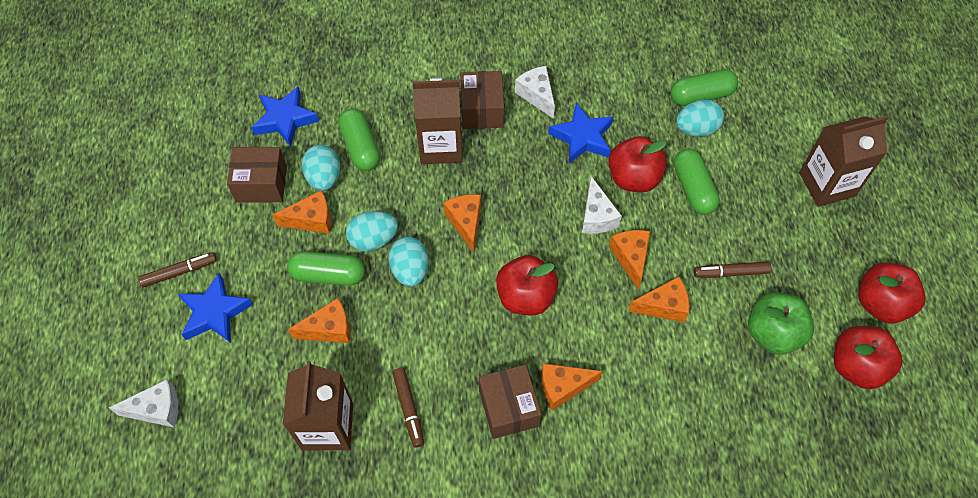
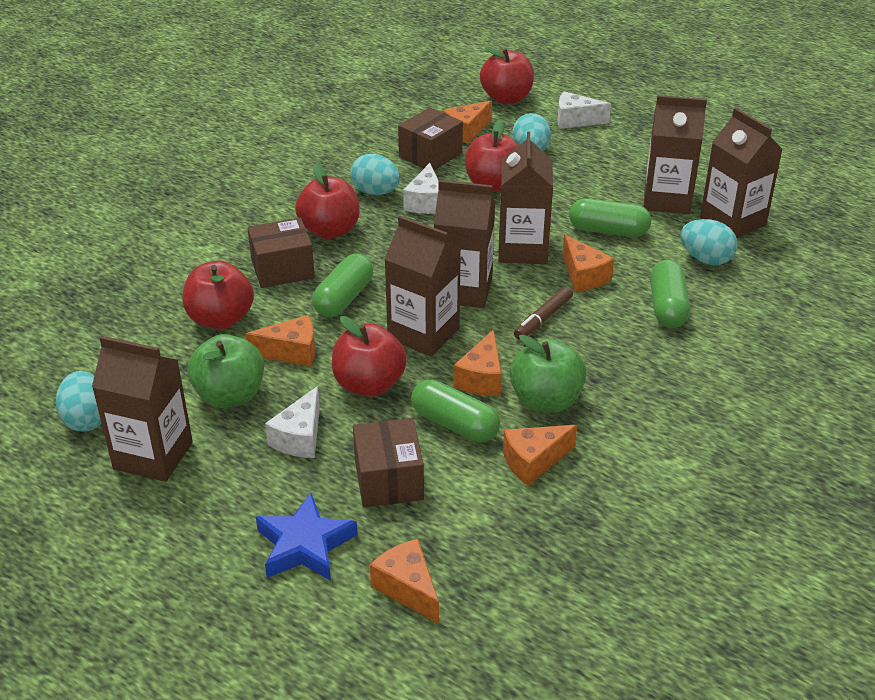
blue star: 3 -> 1
brown carton: 3 -> 6
brown marker: 3 -> 1
green apple: 1 -> 2
red apple: 4 -> 5

